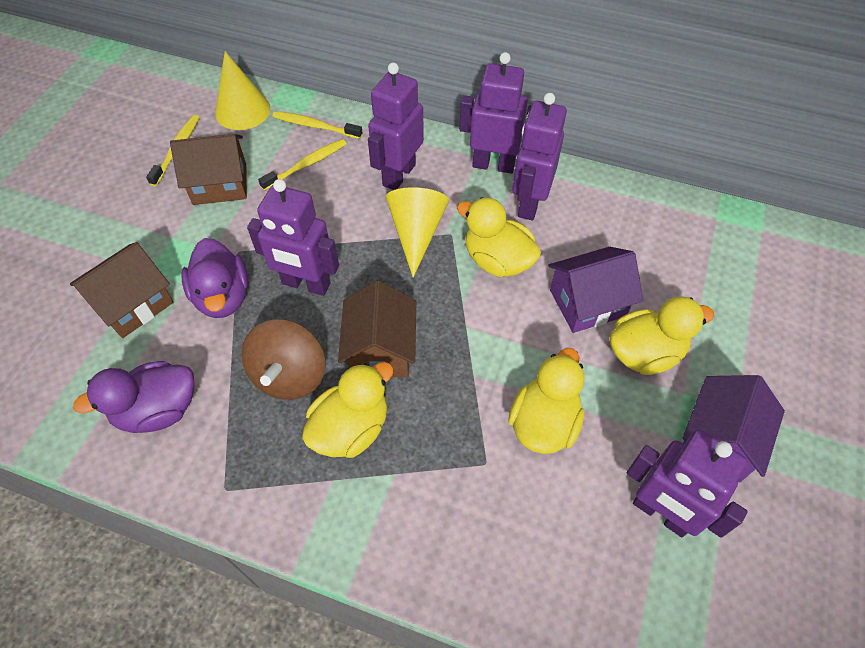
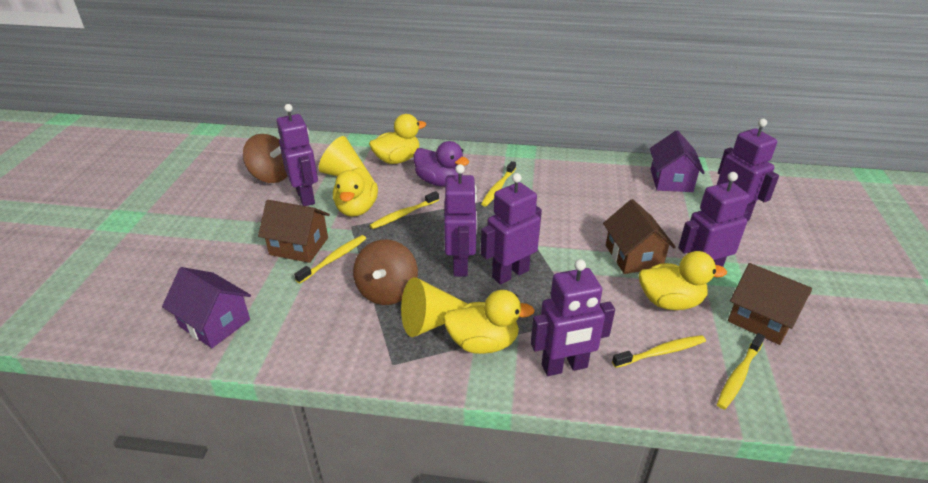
brown spinning top: 1 -> 2
purple duck: 2 -> 1
purple robot: 5 -> 6
yellow toothbrush: 3 -> 5

